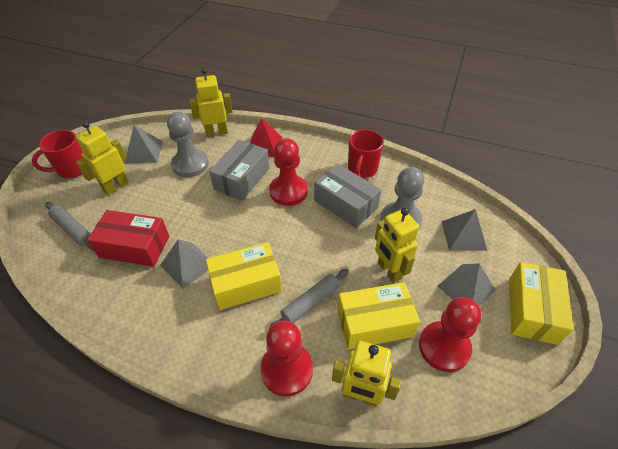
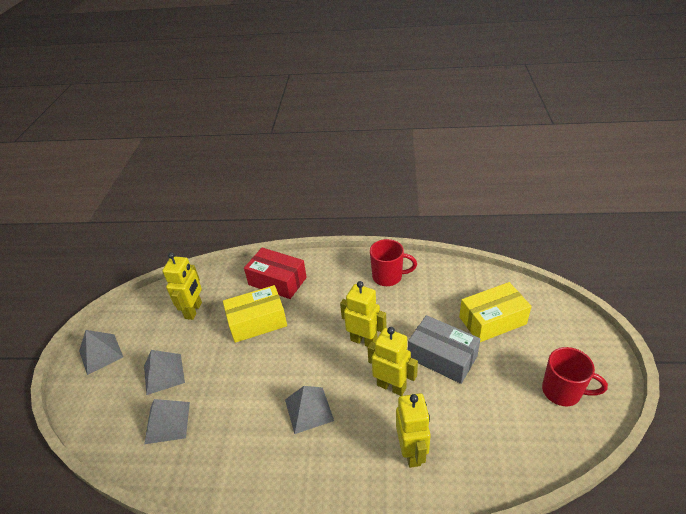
grey box: 2 -> 1
grey pawn: 2 -> 0
grey rolling pin: 2 -> 0
red pawn: 3 -> 0
red pyramid: 1 -> 0
yellow box: 3 -> 2

